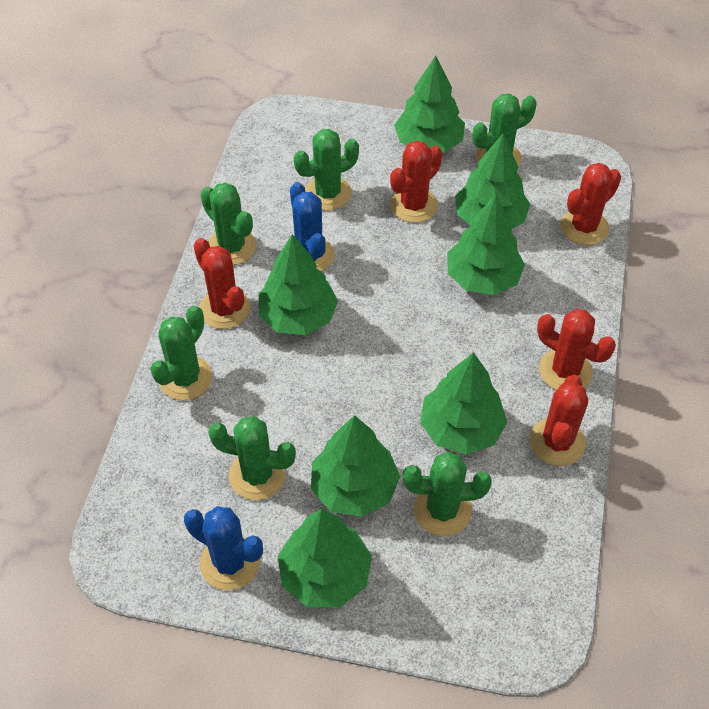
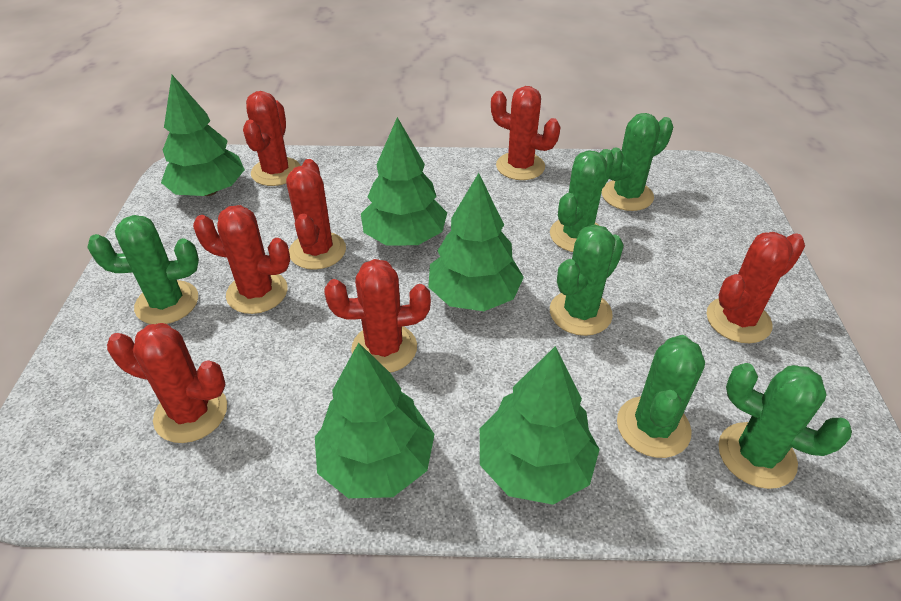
blue cactus: 2 -> 0
green tree: 7 -> 5
red cactus: 5 -> 7

